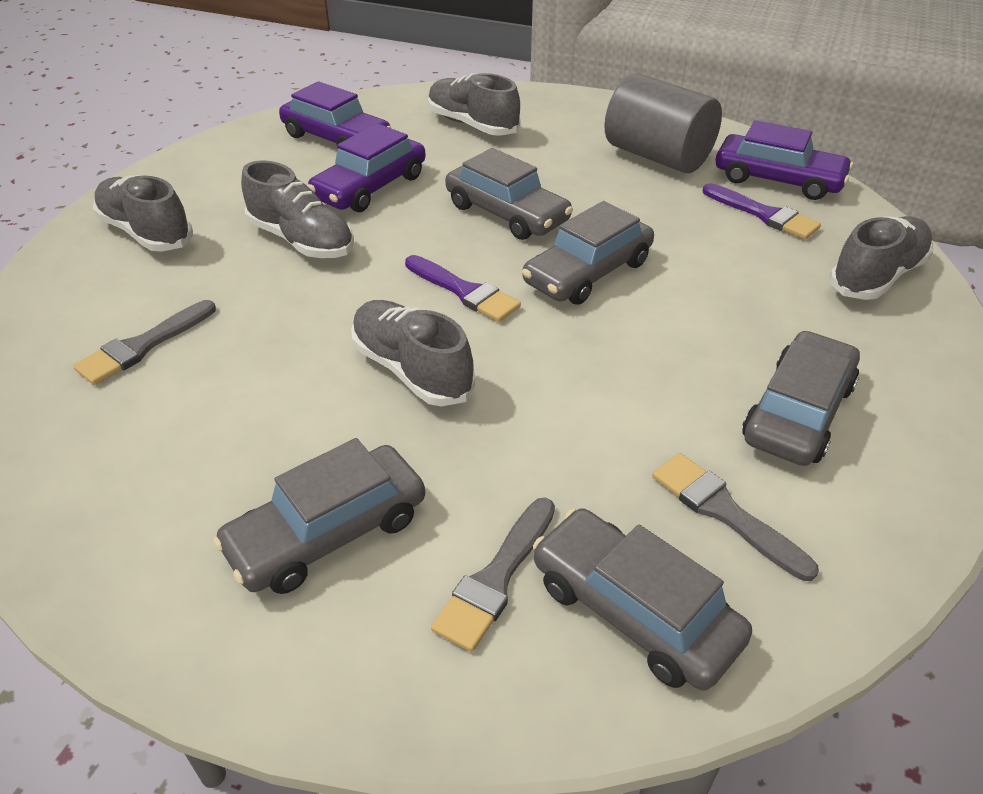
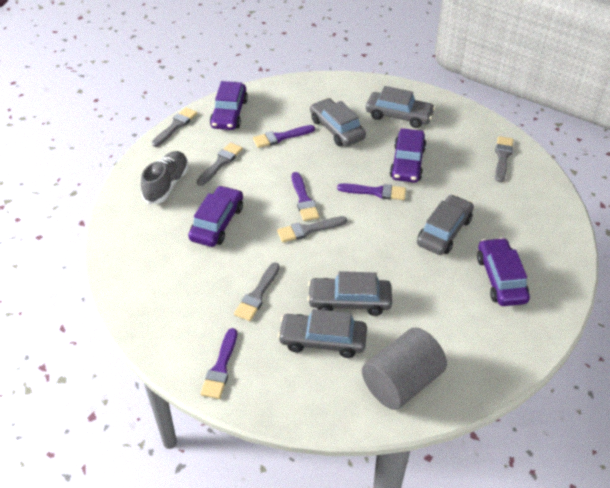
grey brush: 3 -> 5
grey shoe: 5 -> 1
purple brush: 2 -> 4
purple car: 3 -> 4

